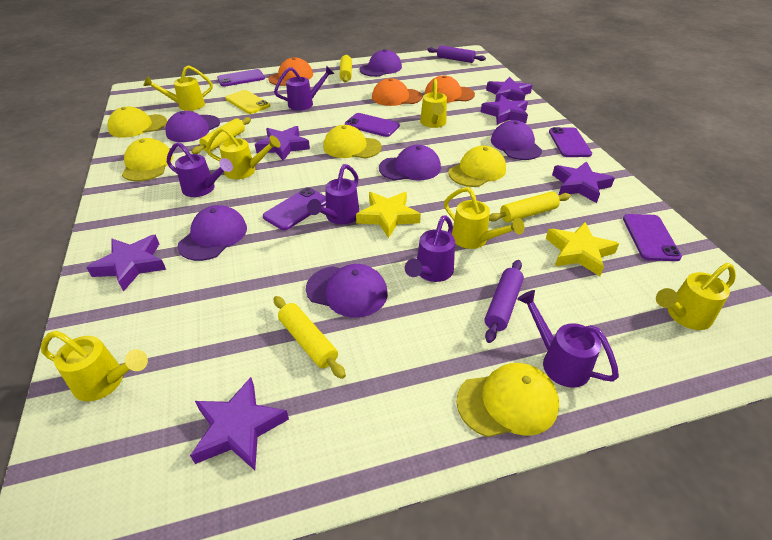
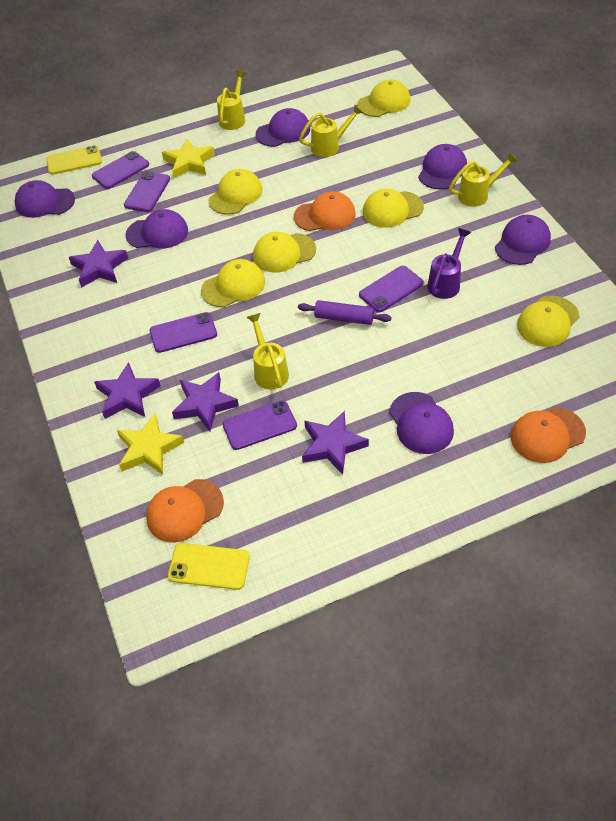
purple rolling pin: 2 -> 1
purple star: 6 -> 4
purple watering can: 5 -> 1
yellow cap: 5 -> 6
yellow phone: 1 -> 2
yellow rolling pin: 4 -> 0
yellow watering can: 6 -> 4

